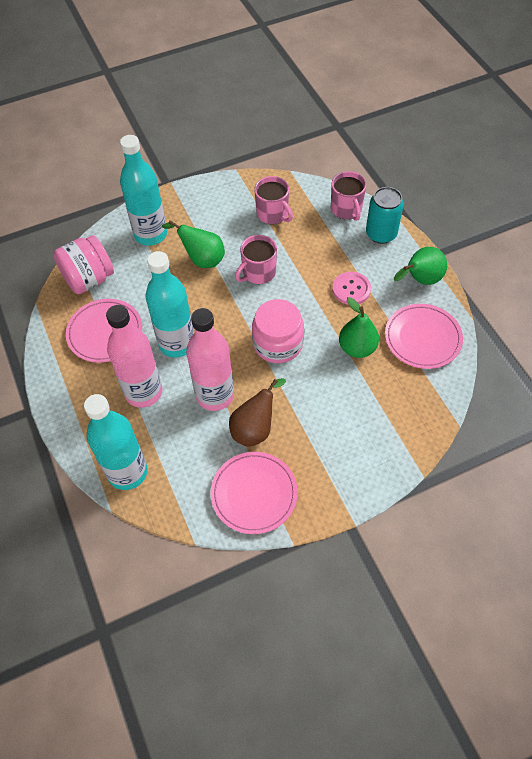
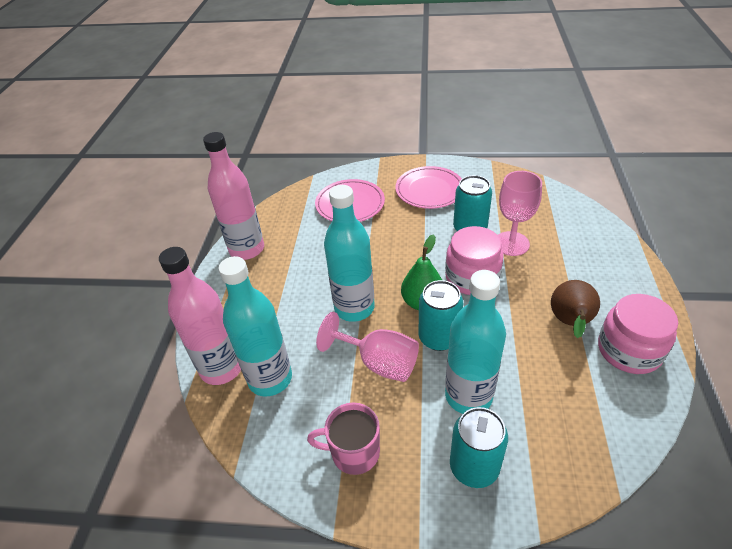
green pear: 3 -> 1
pink button: 1 -> 0
pink goblet: 0 -> 2
pink mug: 3 -> 1
pink plate: 3 -> 2
turquoise can: 1 -> 3

